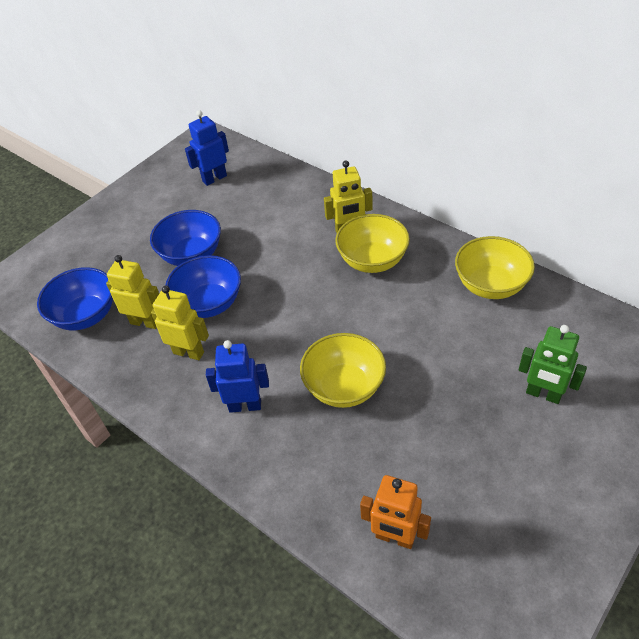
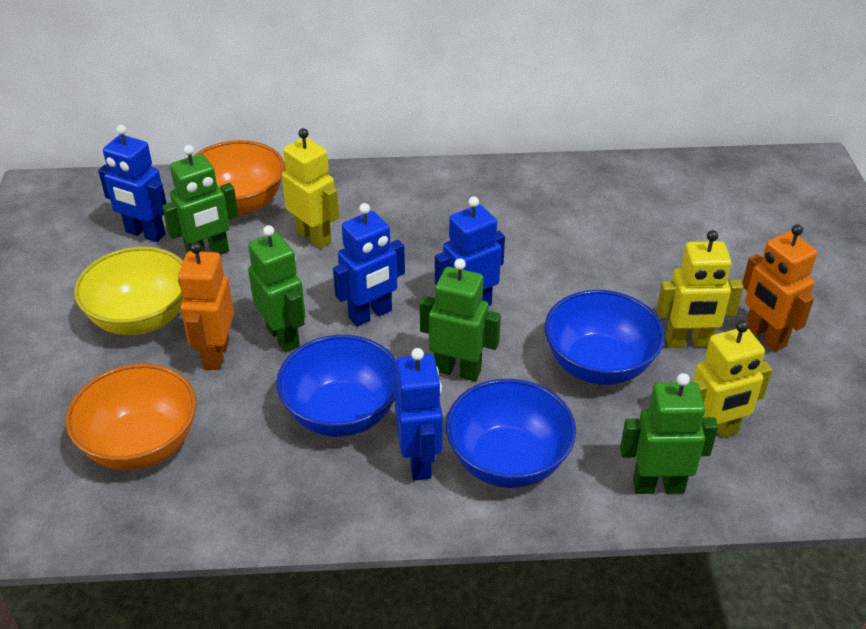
blue robot: 2 -> 4
green robot: 1 -> 4
orange bowl: 0 -> 2
orange robot: 1 -> 2
yellow bowl: 3 -> 1

